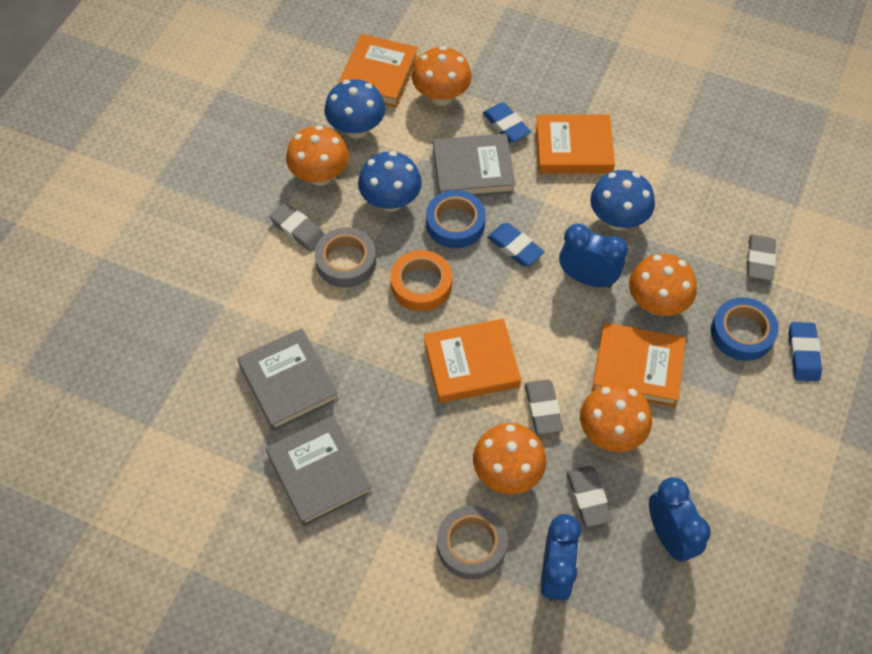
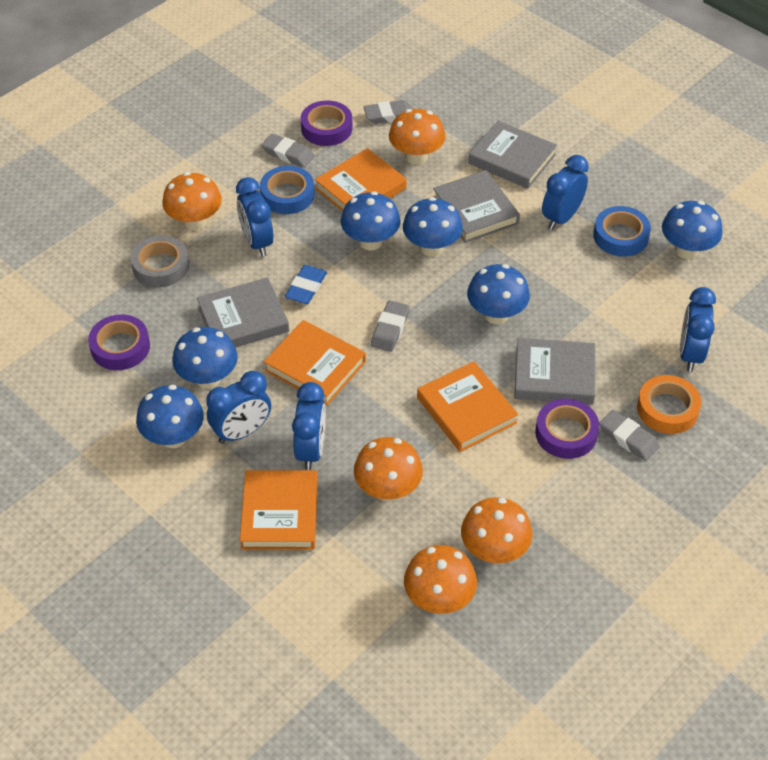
blue clock: 3 -> 5
blue eraser: 3 -> 1
blue mushroom: 3 -> 6
grey book: 3 -> 4
grey tape: 2 -> 1
purple tape: 0 -> 3

